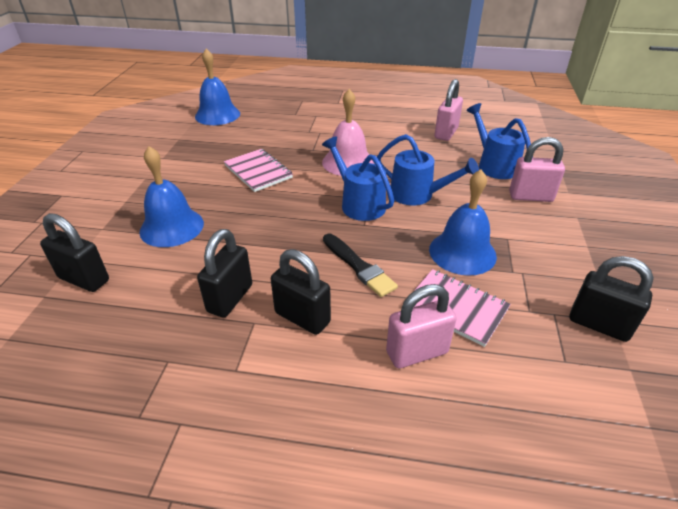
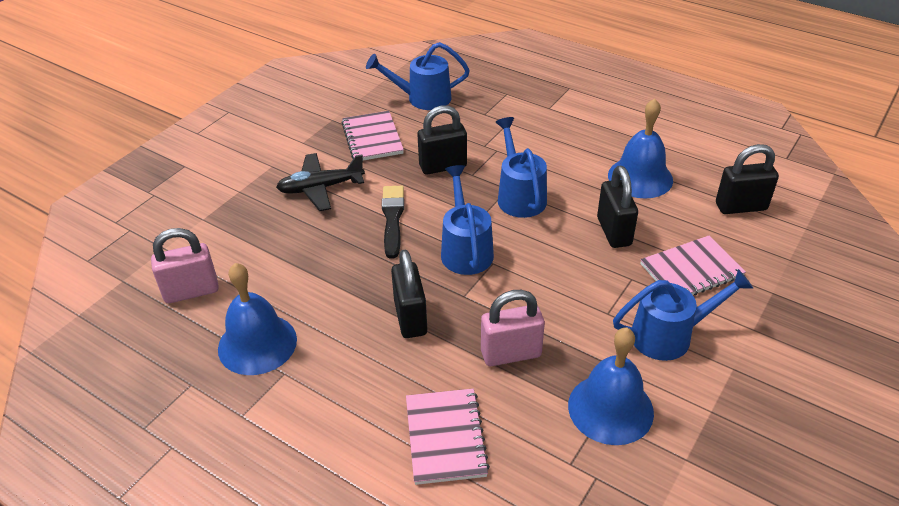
black plane: 0 -> 1
blue watering can: 3 -> 4
pink bell: 1 -> 0
pink notebook: 2 -> 3
pink padlock: 3 -> 2

